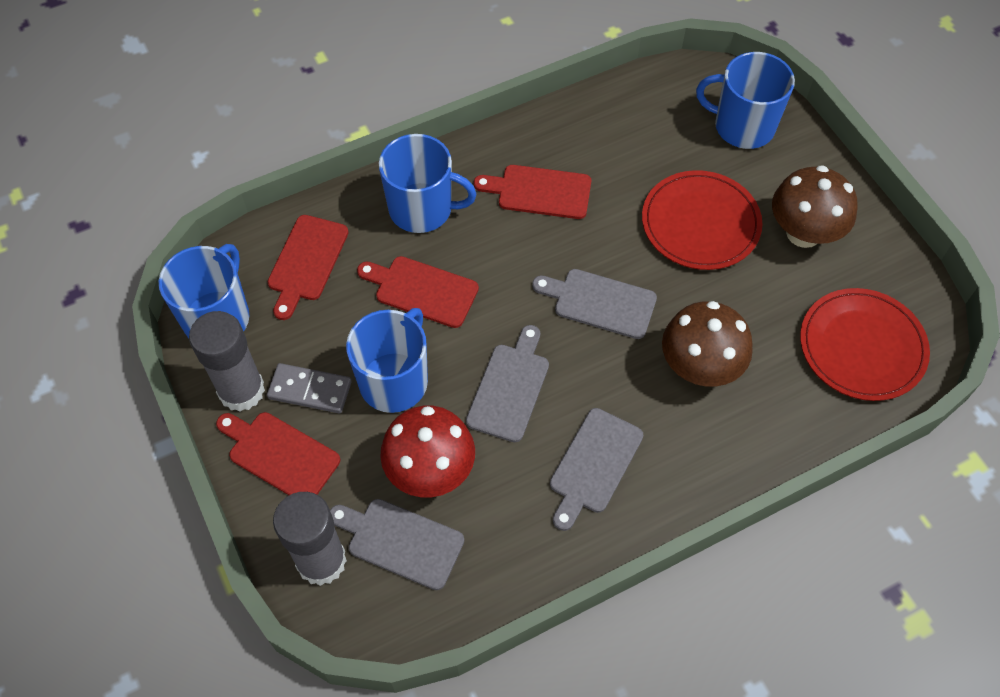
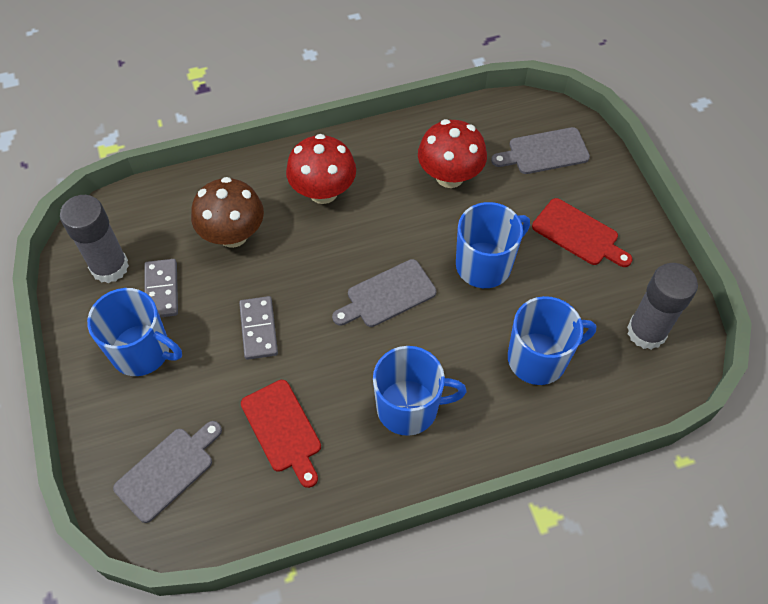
brown mushroom: 2 -> 1
grey cutting board: 4 -> 3
grey domino: 1 -> 2
red cutting board: 4 -> 2
red mushroom: 1 -> 2
red plate: 2 -> 0

